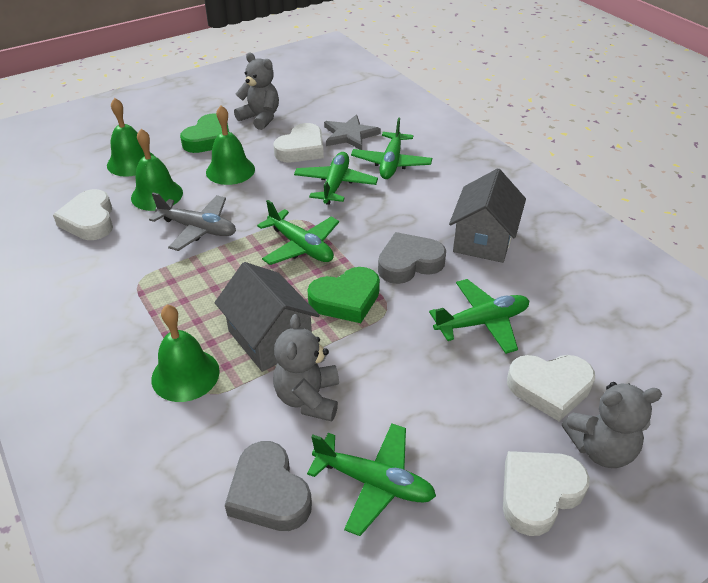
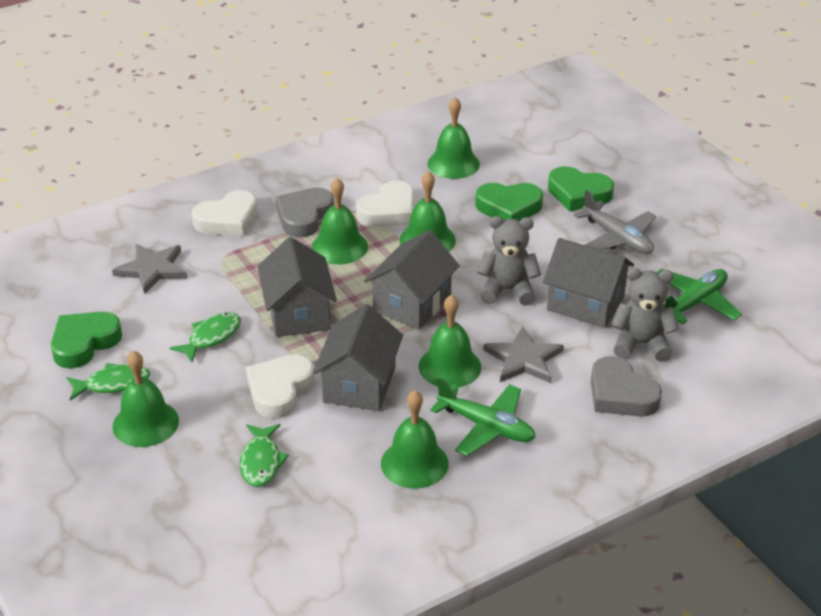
green bell: 4 -> 6
green fish: 0 -> 3
green heart: 2 -> 3
green plane: 5 -> 2
grey house: 2 -> 4
grey star: 1 -> 2
grey teddy bear: 3 -> 2
white heart: 4 -> 3

